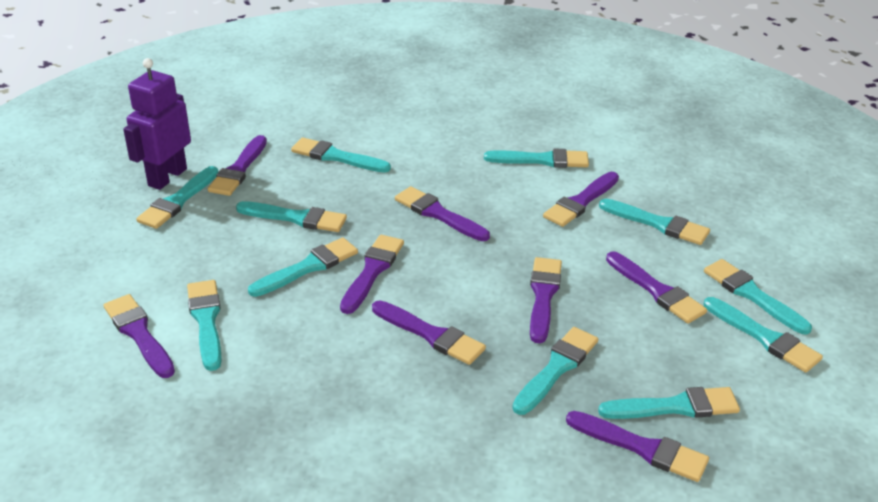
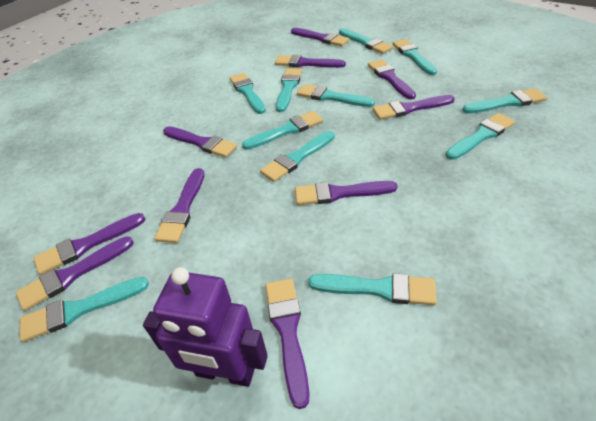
purple brush: 9 -> 10

